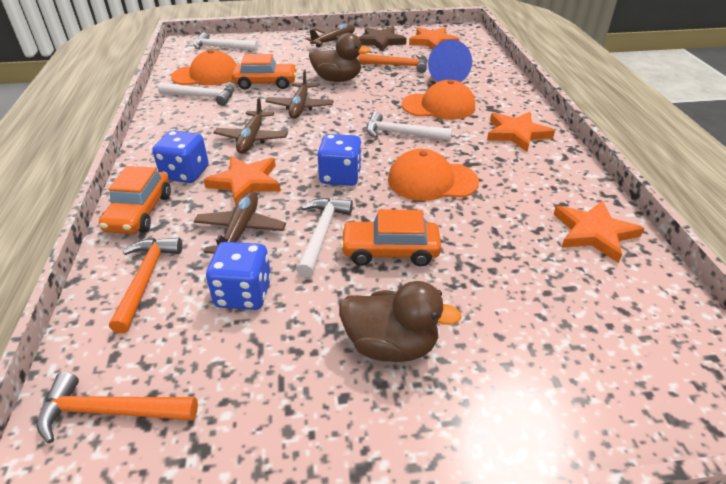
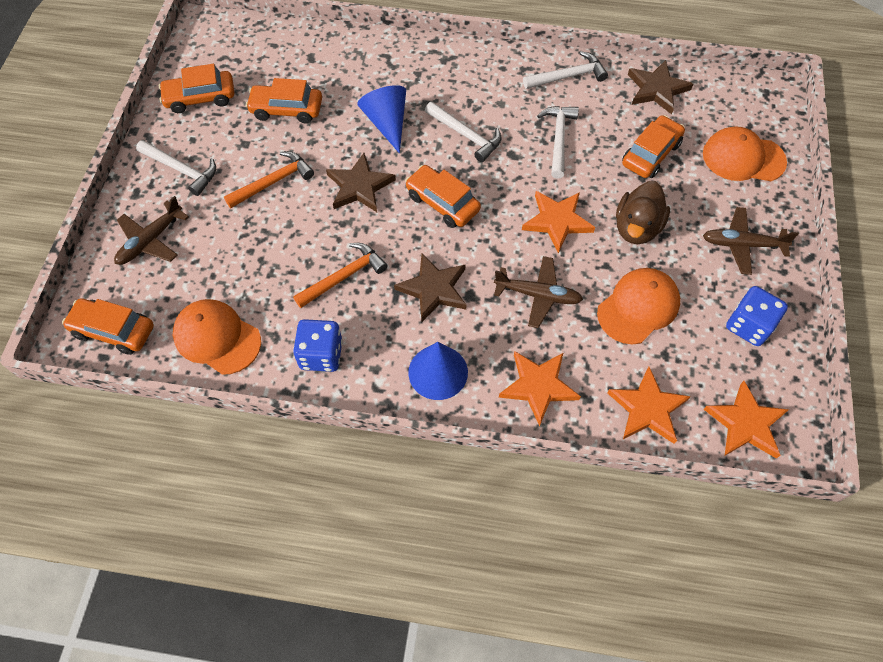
blue cone: 1 -> 2
blue dice: 3 -> 2
brown duck: 2 -> 1
brown plane: 4 -> 3
brown star: 1 -> 3
orange car: 3 -> 5
orange hammer: 3 -> 2

